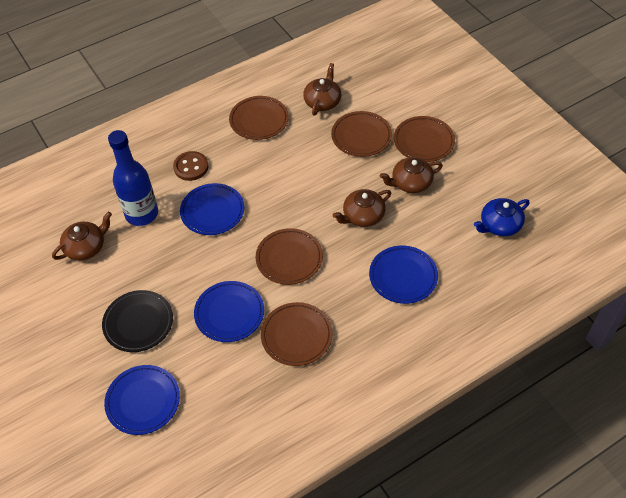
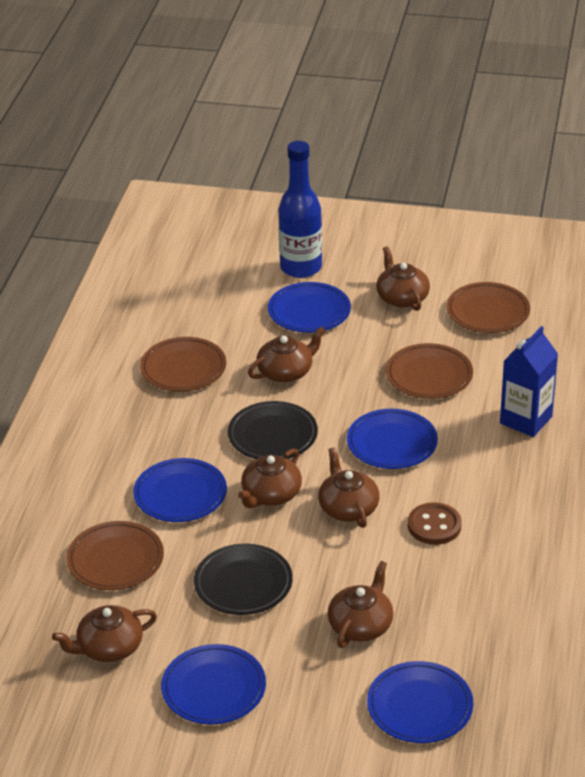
black plate: 1 -> 2
blue carton: 0 -> 1
blue plate: 4 -> 5
blue teapot: 1 -> 0
brown plate: 5 -> 4
brown teapot: 4 -> 6

